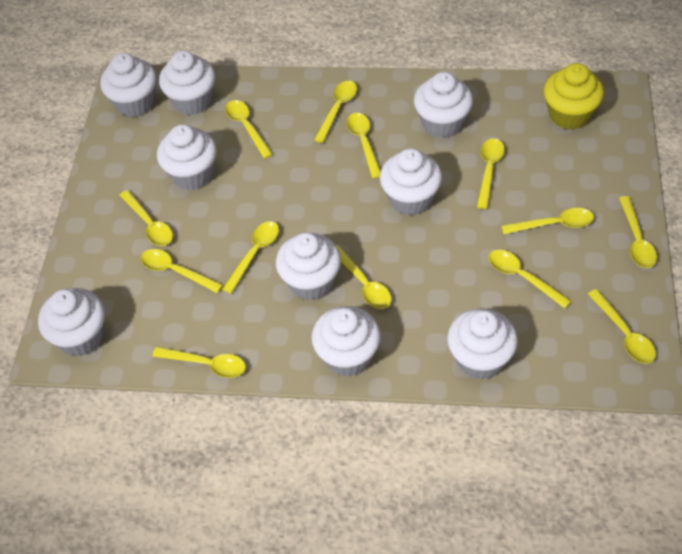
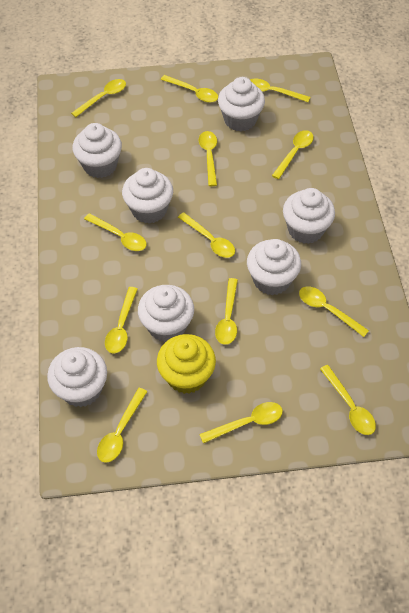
white cupcake: 9 -> 7

